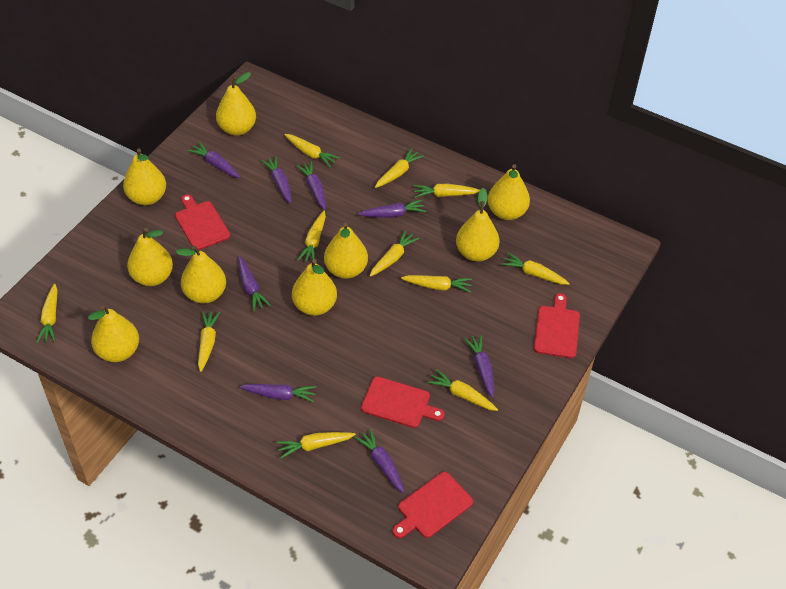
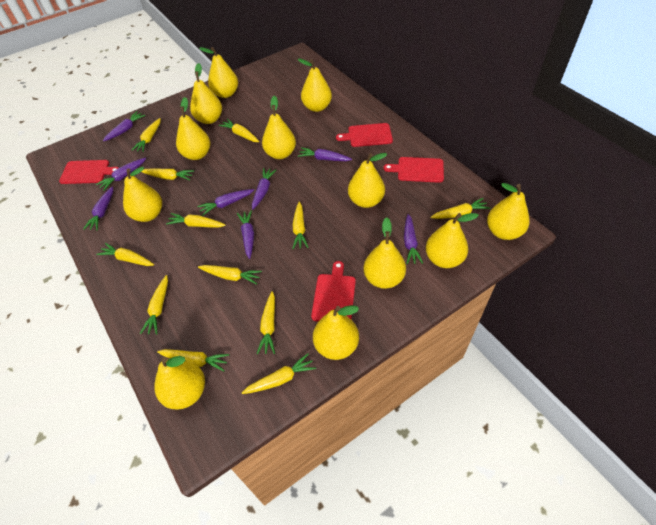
yellow carrot: 11 -> 12
yellow pear: 9 -> 12

